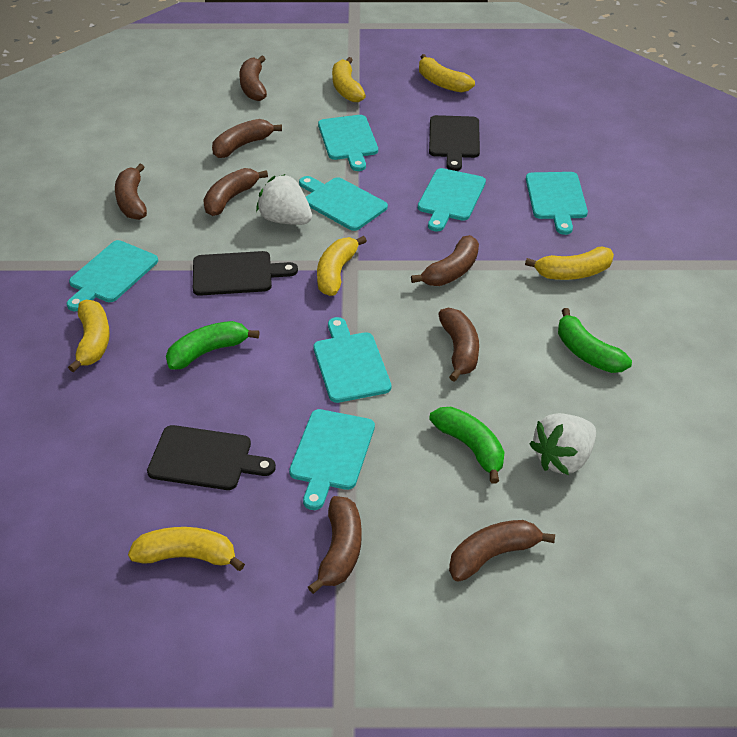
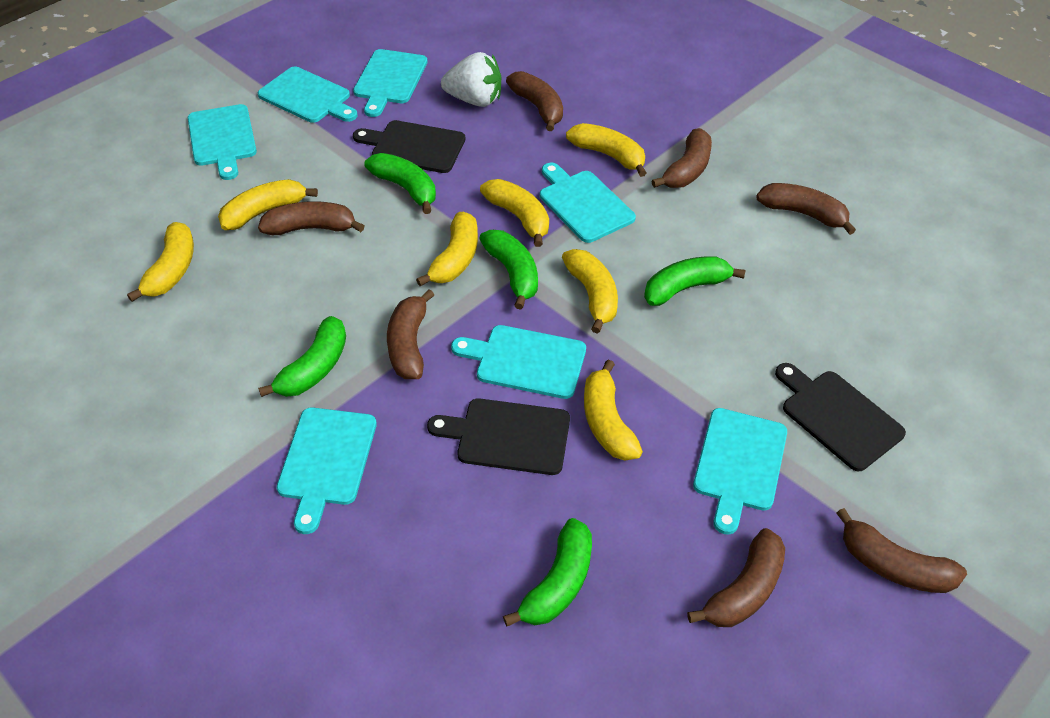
brown banana: 8 -> 7
green banana: 3 -> 5
white strawberry: 2 -> 1
yellow banana: 6 -> 7

